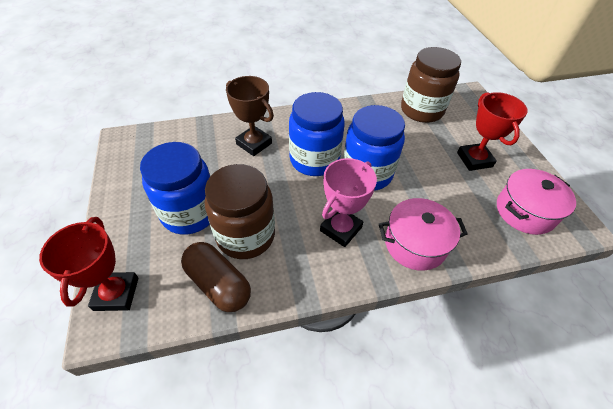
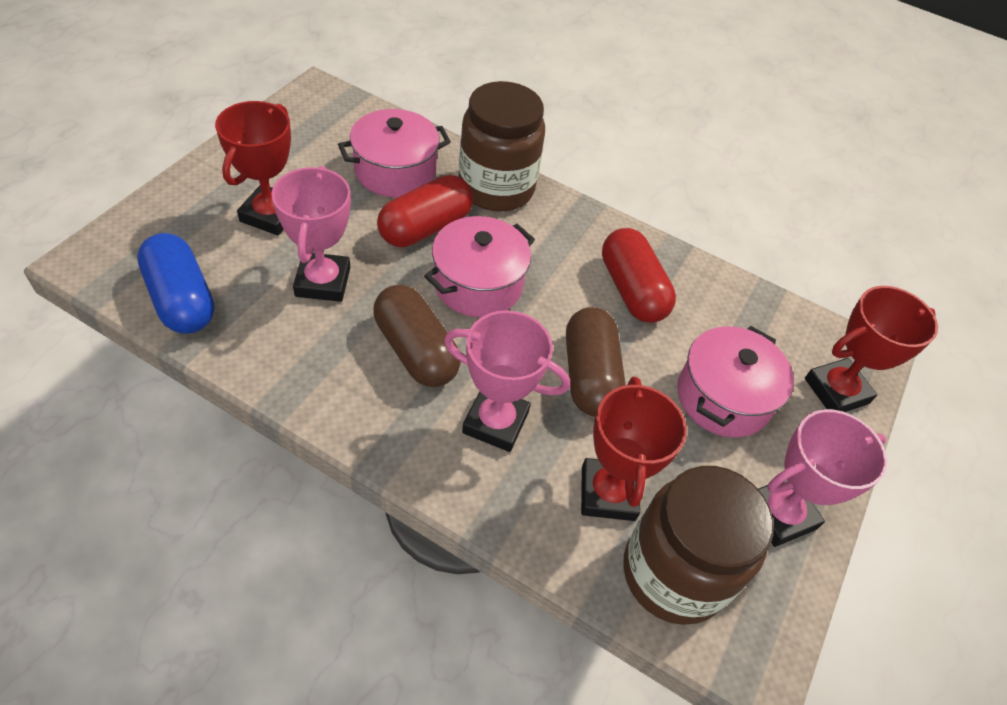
blue capsule: 0 -> 1
blue jar: 3 -> 0
brown capsule: 1 -> 2
brown trophy: 1 -> 0
pink pot: 2 -> 3
pink trophy: 1 -> 3
red capsule: 0 -> 2
red trophy: 2 -> 3

